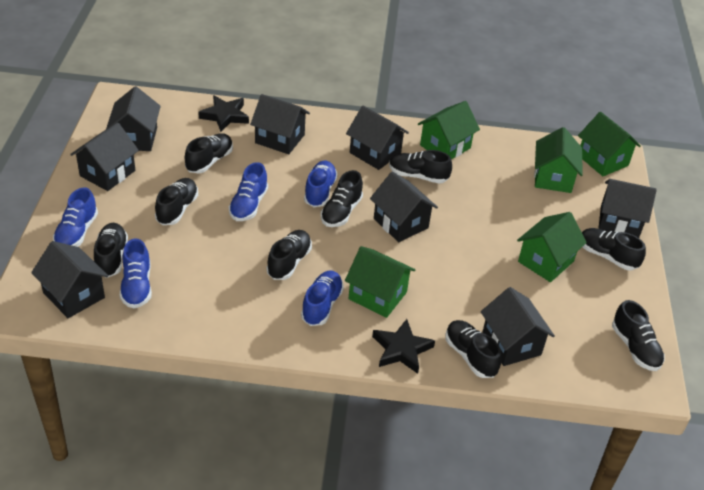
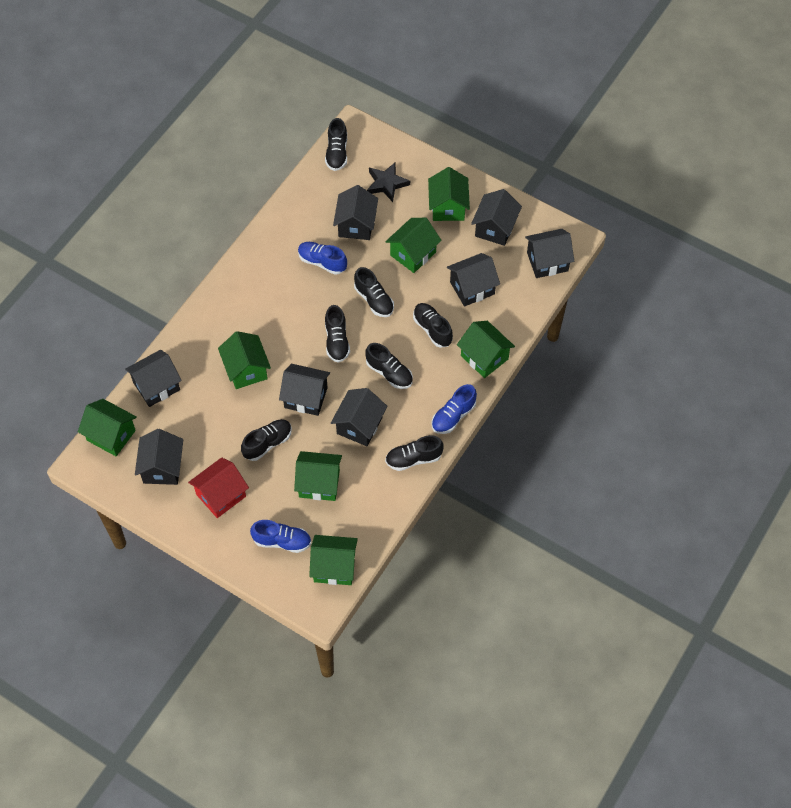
black shoe: 9 -> 7
black star: 2 -> 1
blue shoe: 5 -> 3
green house: 5 -> 7
red house: 0 -> 1

